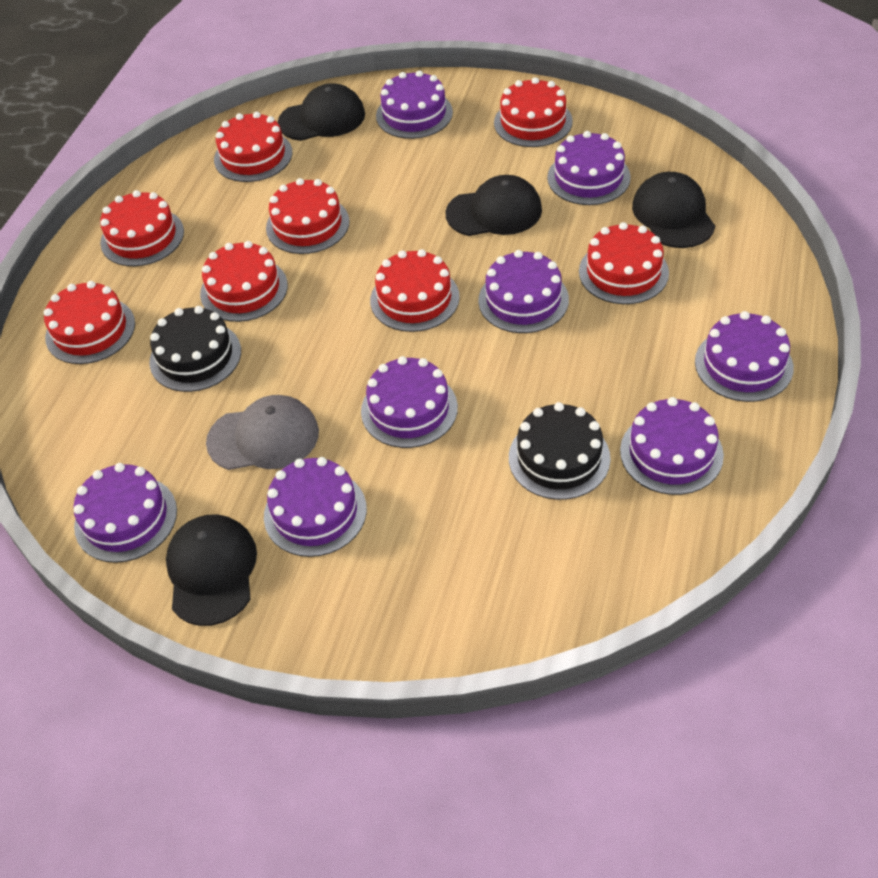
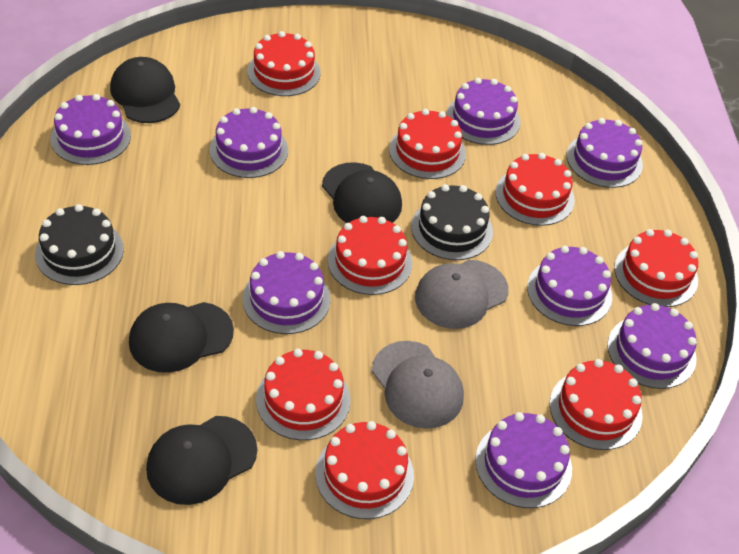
grey cap: 1 -> 2

